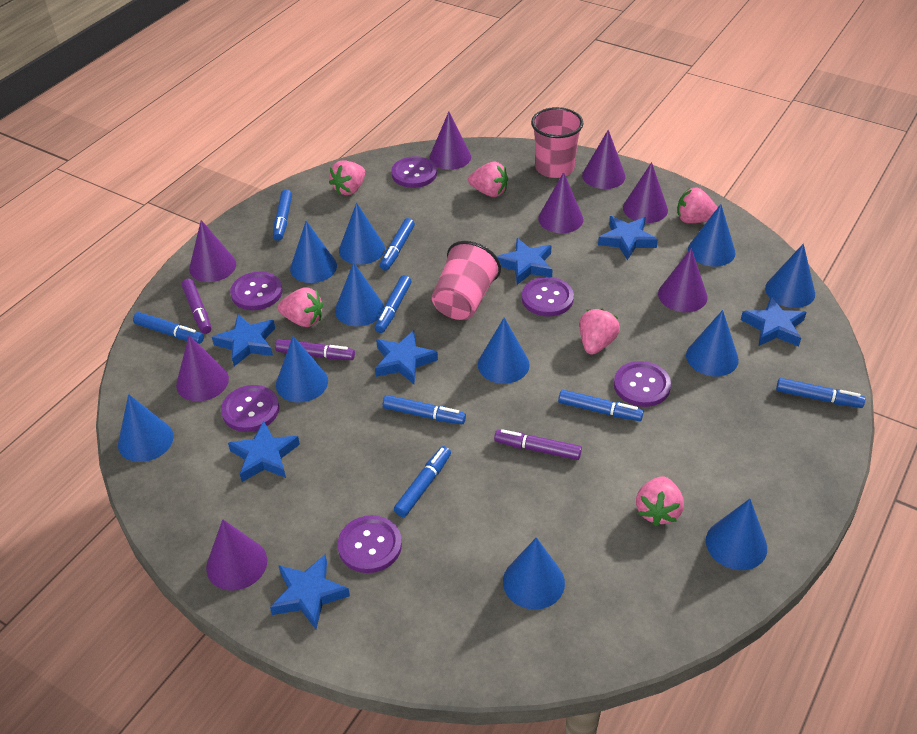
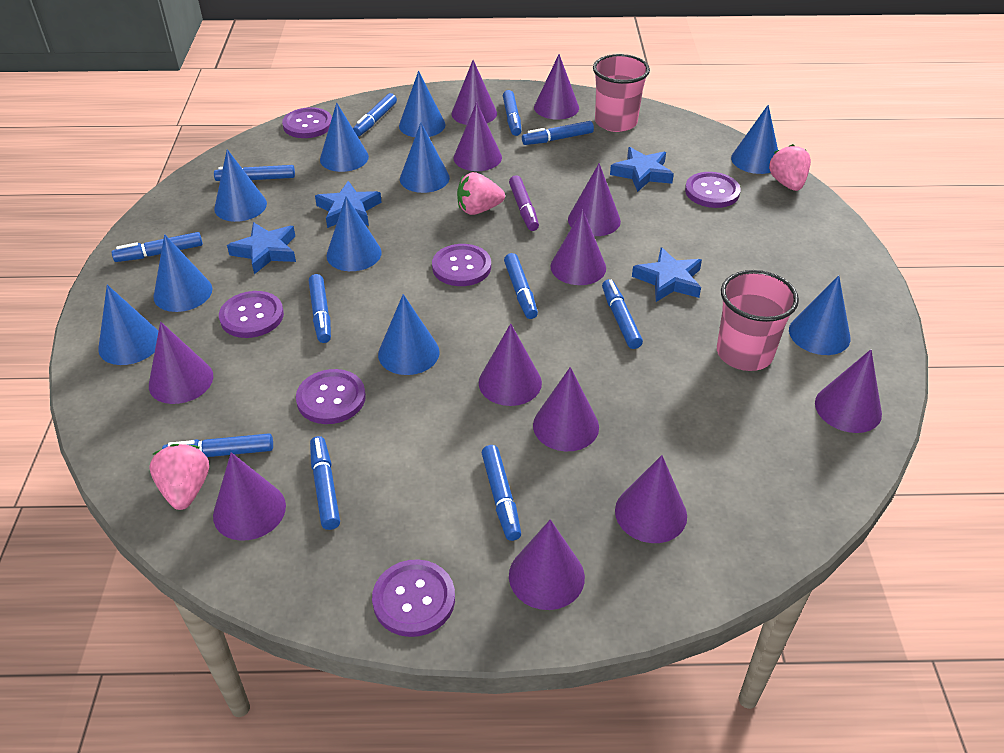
blue cone: 11 -> 10
blue marker: 8 -> 11
blue star: 7 -> 4
pink strawberry: 6 -> 3
purple cone: 8 -> 12
purple marker: 3 -> 1

